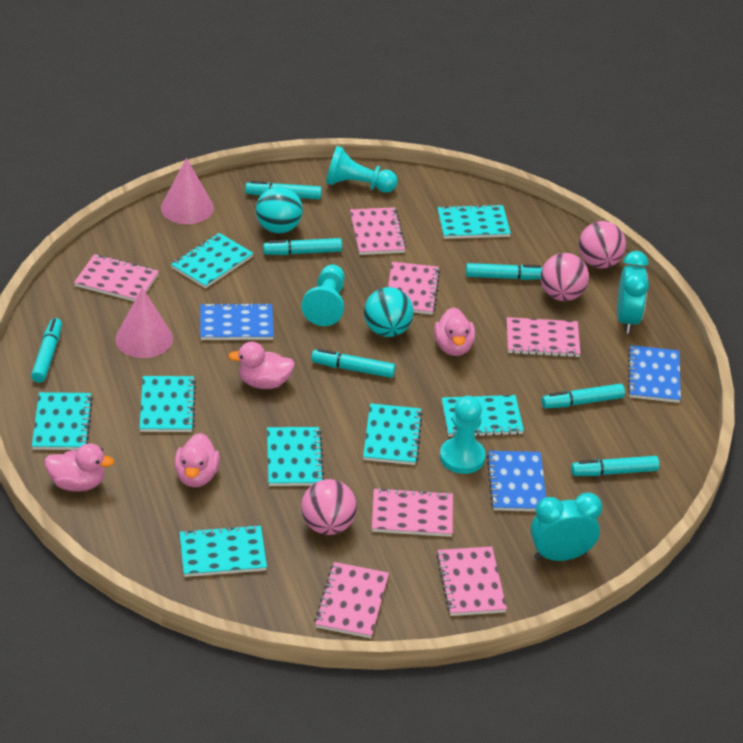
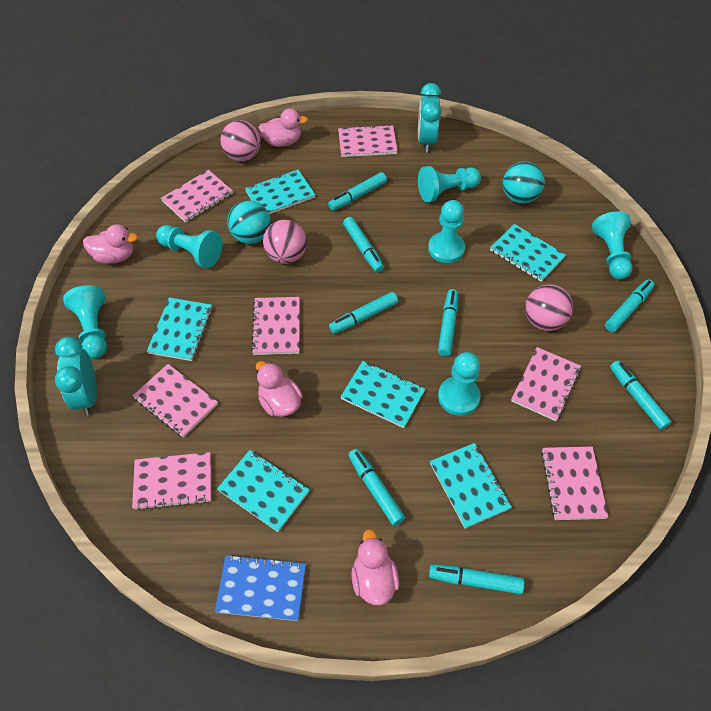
blue notebook: 3 -> 1
pink cone: 2 -> 0
turquoise marker: 7 -> 8
turquoise notebook: 8 -> 6
turquoise pawn: 3 -> 6

